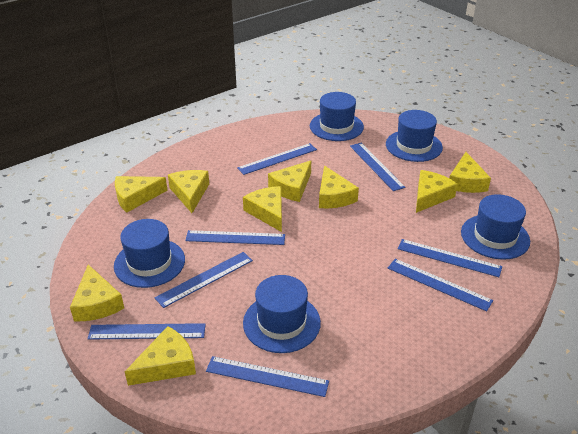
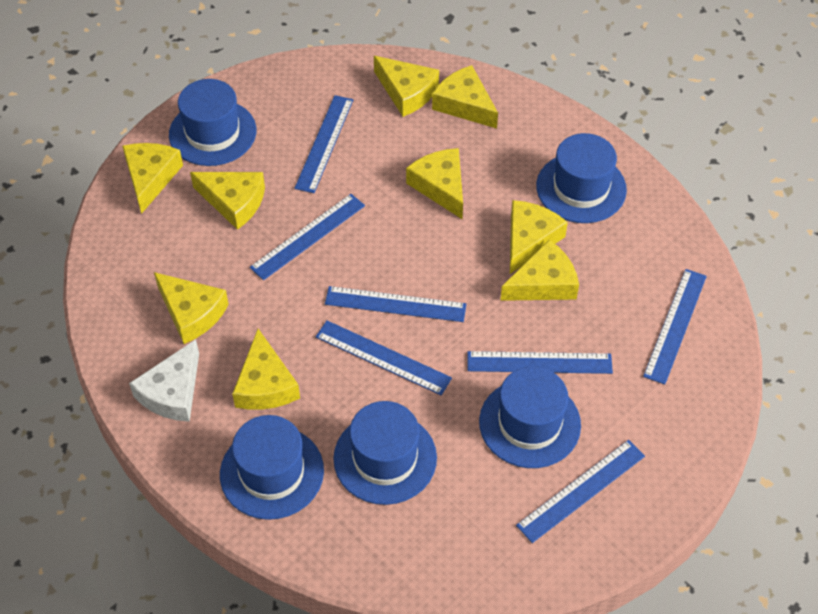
blue ruler: 8 -> 7
white cheese: 0 -> 1

